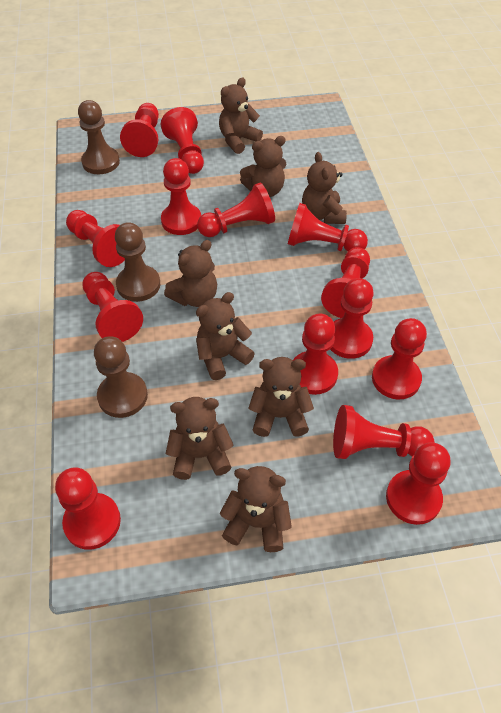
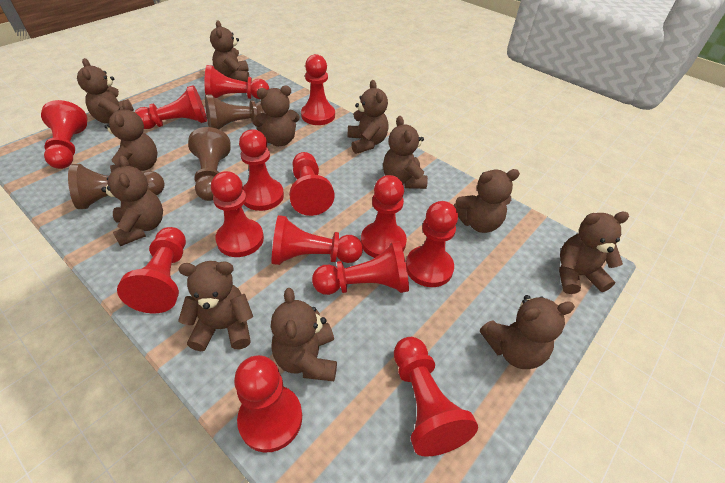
brown teddy bear: 8 -> 12

